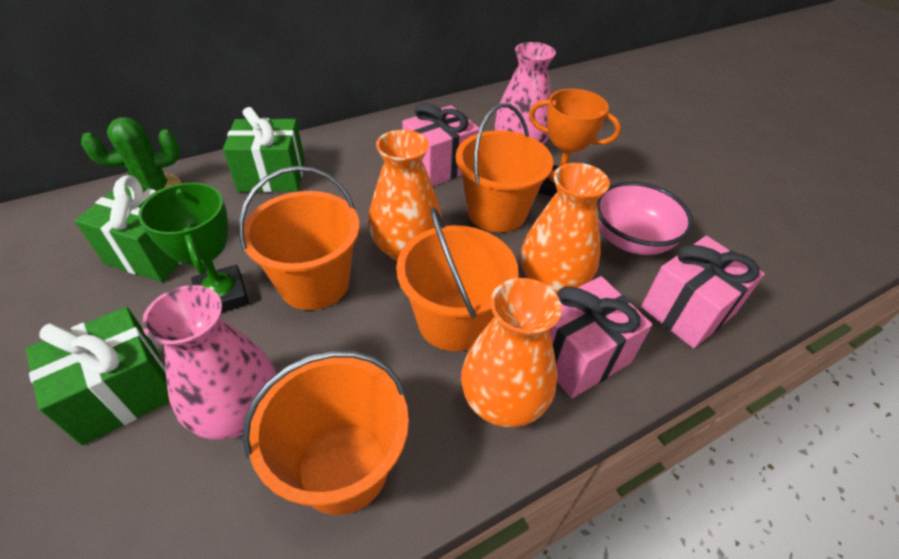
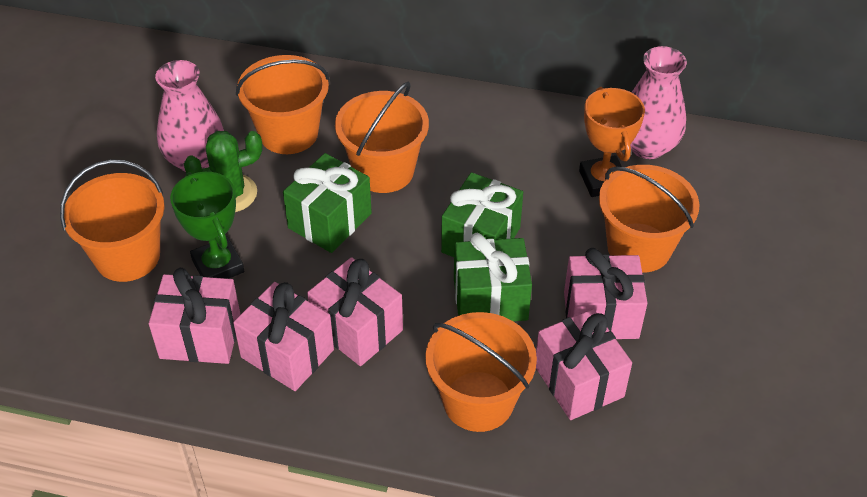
orange bucket: 4 -> 5
orange vase: 3 -> 0
pink bowl: 1 -> 0
pink gift: 3 -> 5

